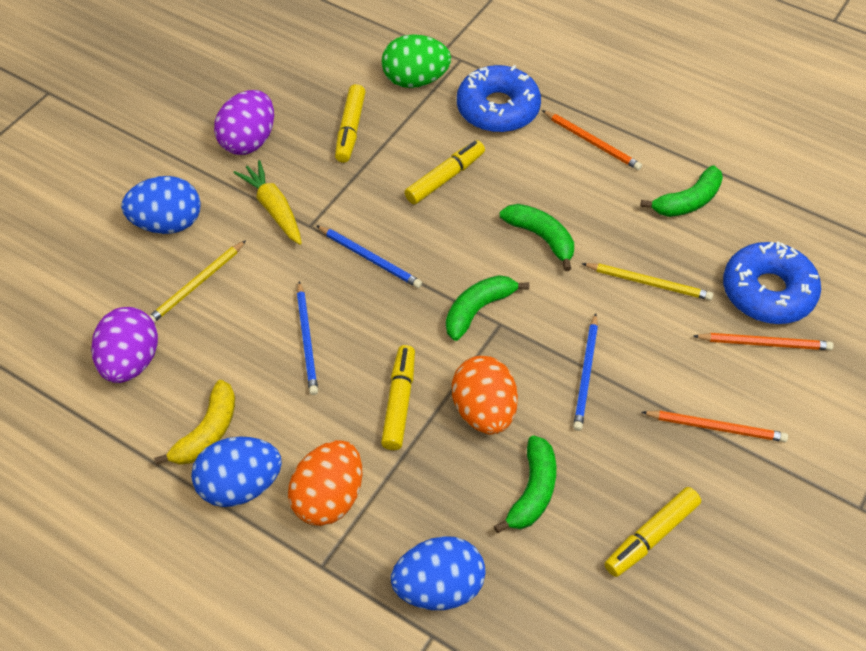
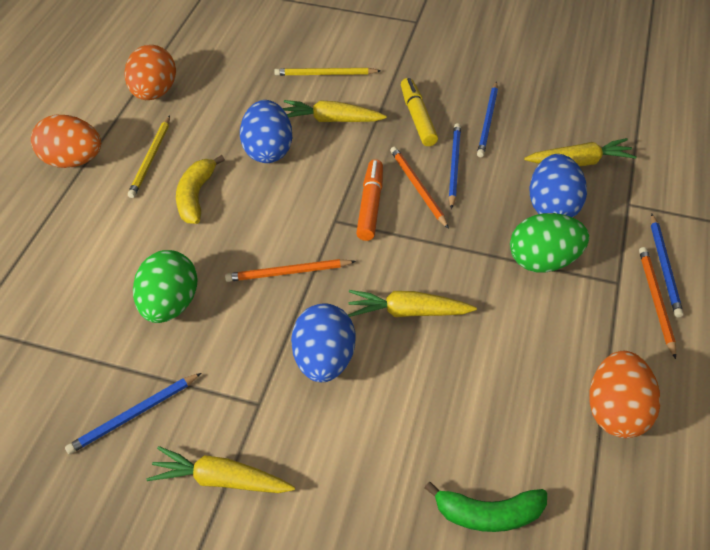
blue donut: 2 -> 0
blue pencil: 3 -> 4
green banana: 4 -> 1
green egg: 1 -> 2
orange egg: 2 -> 3
orange marker: 0 -> 1
purple egg: 2 -> 0
yellow carrot: 1 -> 4
yellow marker: 4 -> 1

